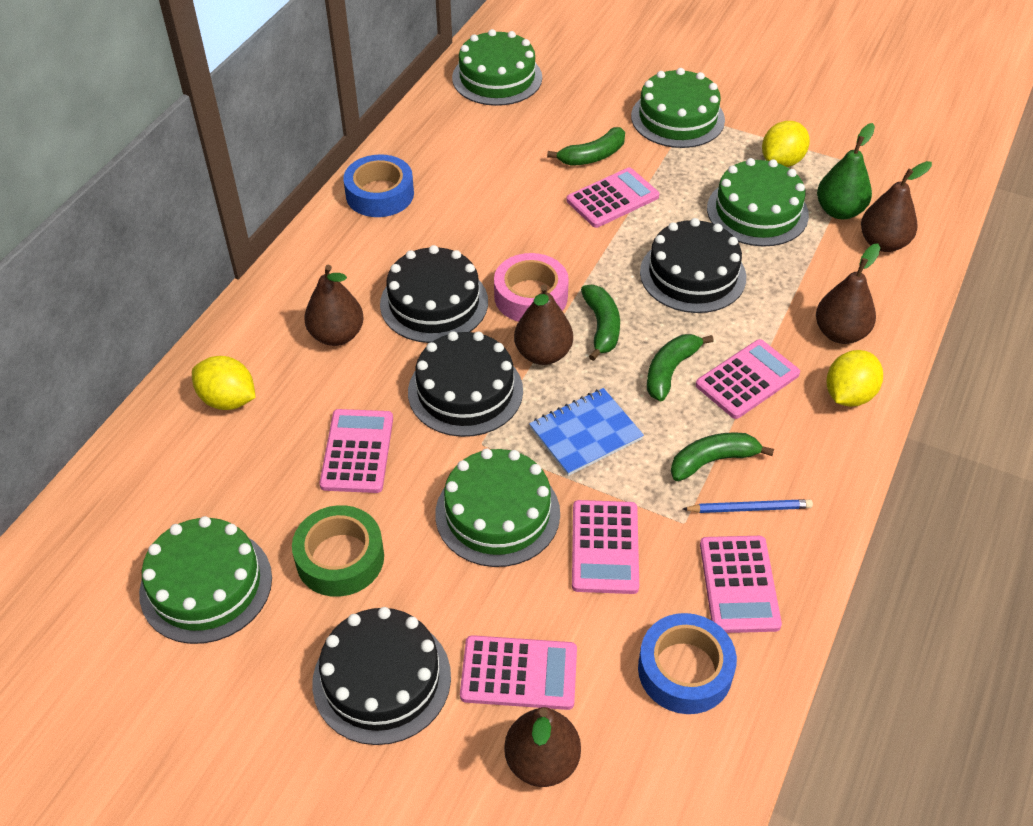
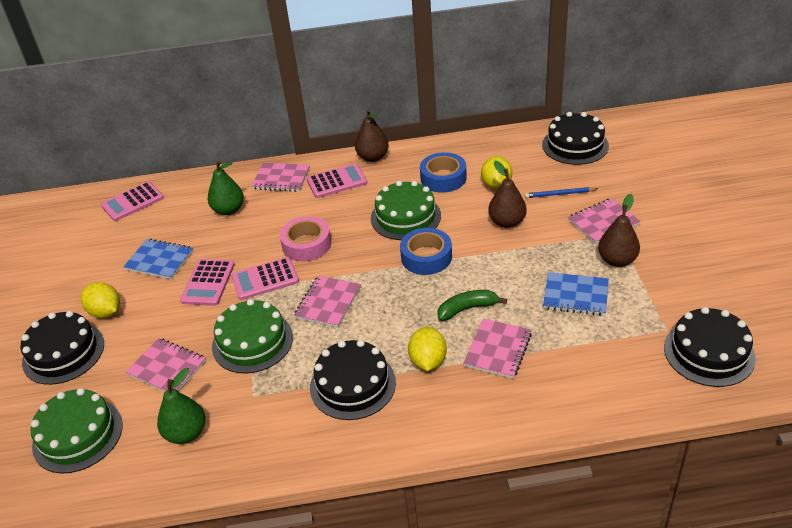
blue notebook: 1 -> 2
brown pear: 5 -> 3
green banana: 4 -> 1
green cake: 5 -> 3
green pear: 1 -> 2
green tape: 1 -> 0
pink calculator: 6 -> 4
pink notebook: 0 -> 5

